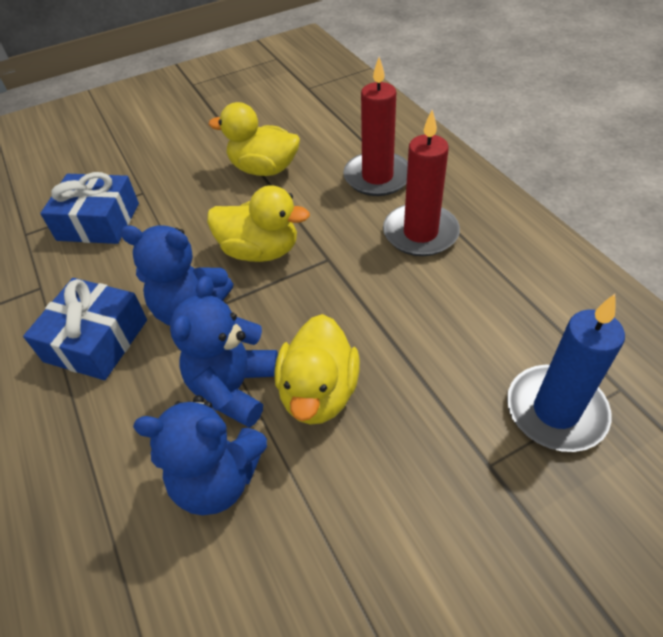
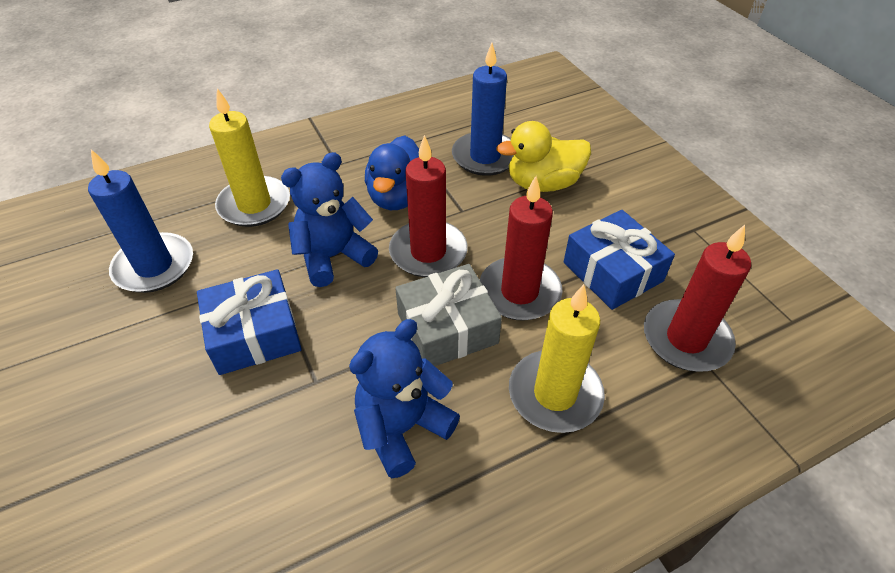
blue candle: 1 -> 2
blue duck: 0 -> 1
blue teddy bear: 3 -> 2
grey gift: 0 -> 1
red candle: 2 -> 3
yellow candle: 0 -> 2
yellow duck: 3 -> 1

